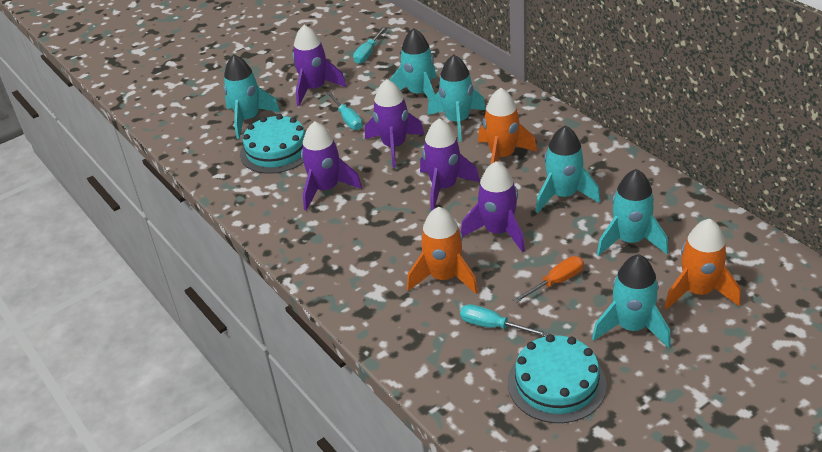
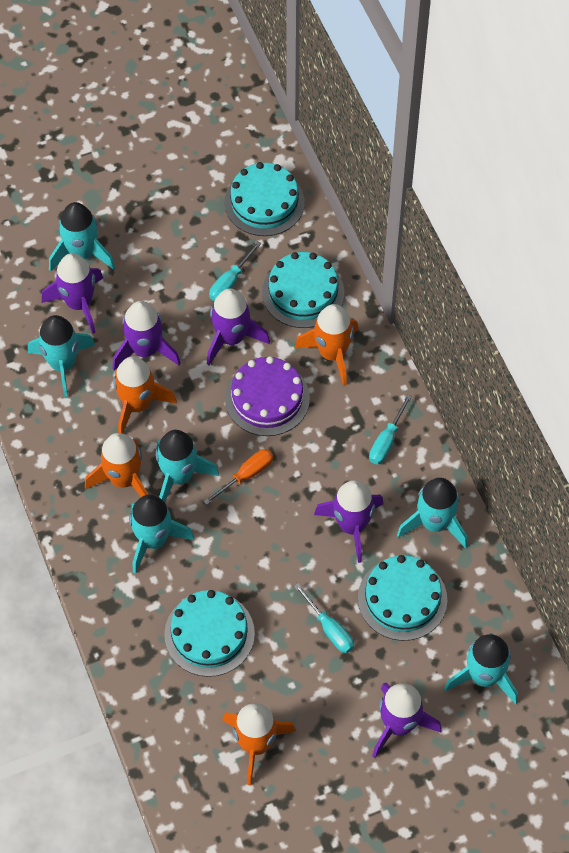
orange rocket: 3 -> 4
purple cake: 0 -> 1
turquoise cake: 2 -> 4

